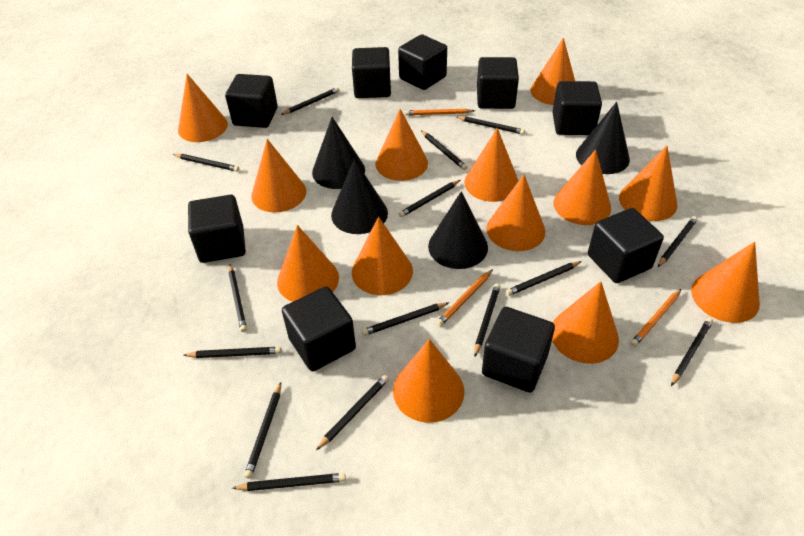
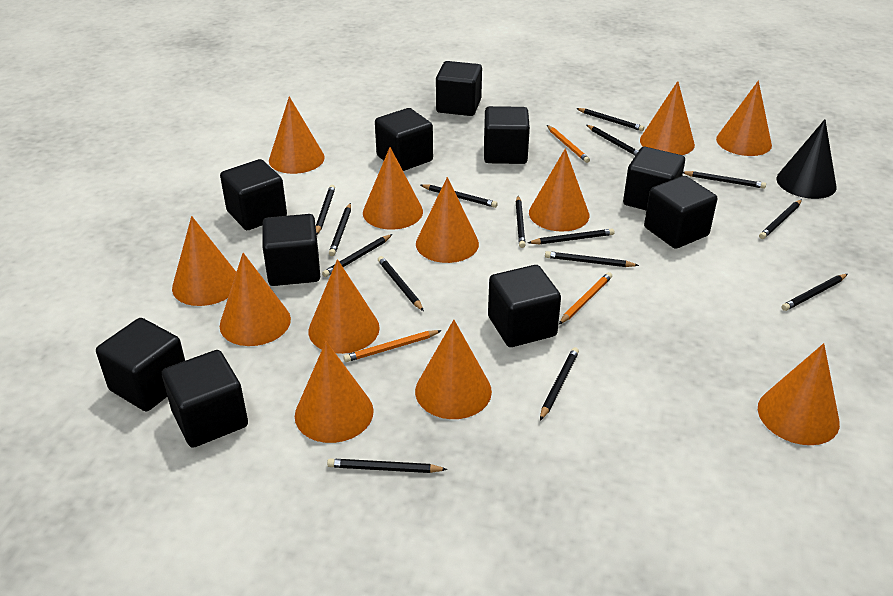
black cone: 4 -> 1
black cube: 9 -> 10
orange cone: 13 -> 12

